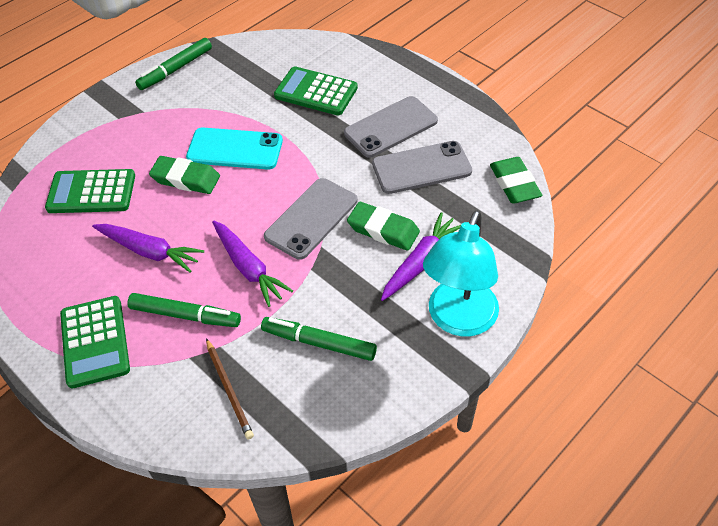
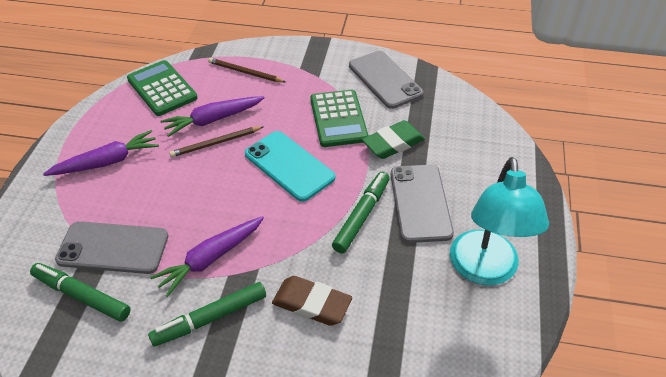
brown eraser: 0 -> 1
brown pencil: 1 -> 2
green calculator: 3 -> 2
green eraser: 3 -> 1

